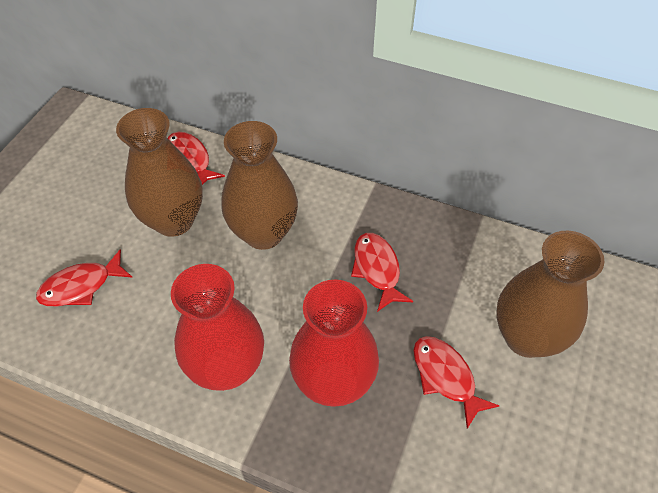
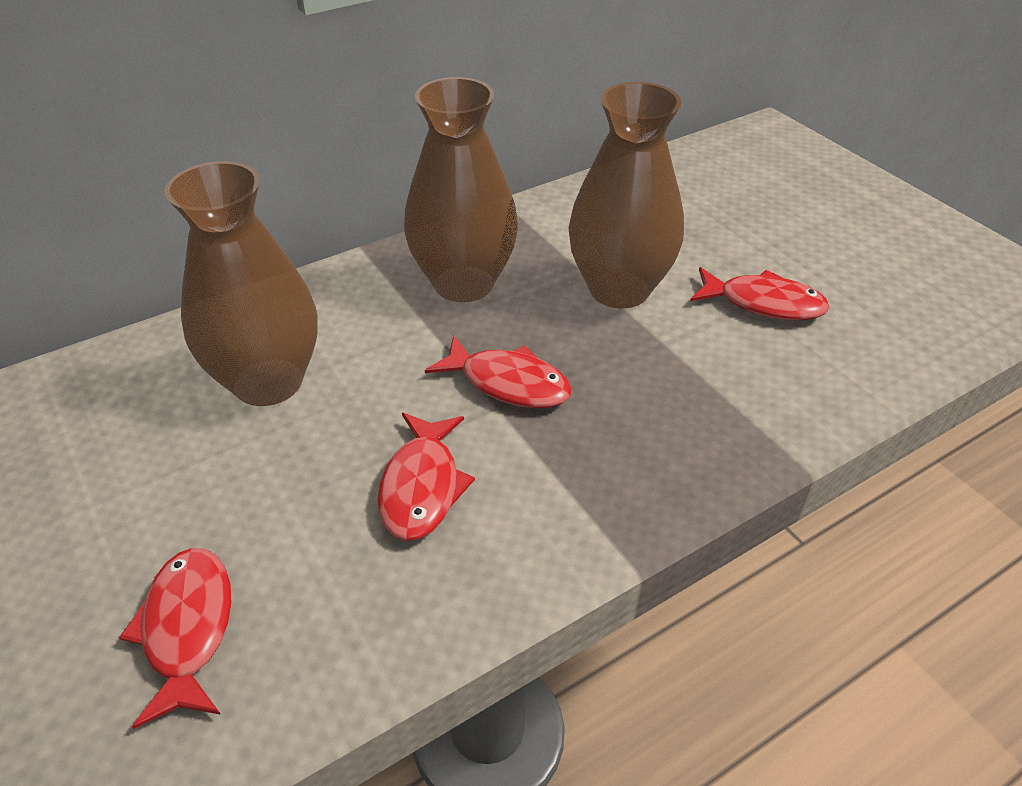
red vase: 2 -> 0

